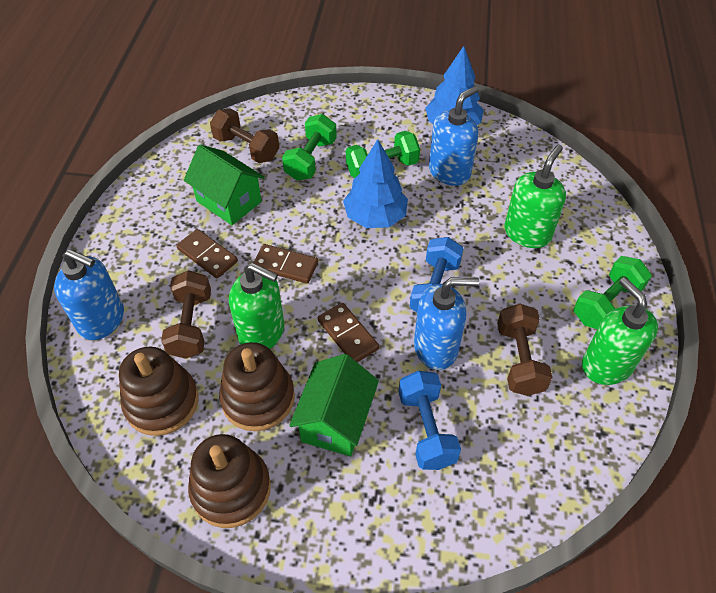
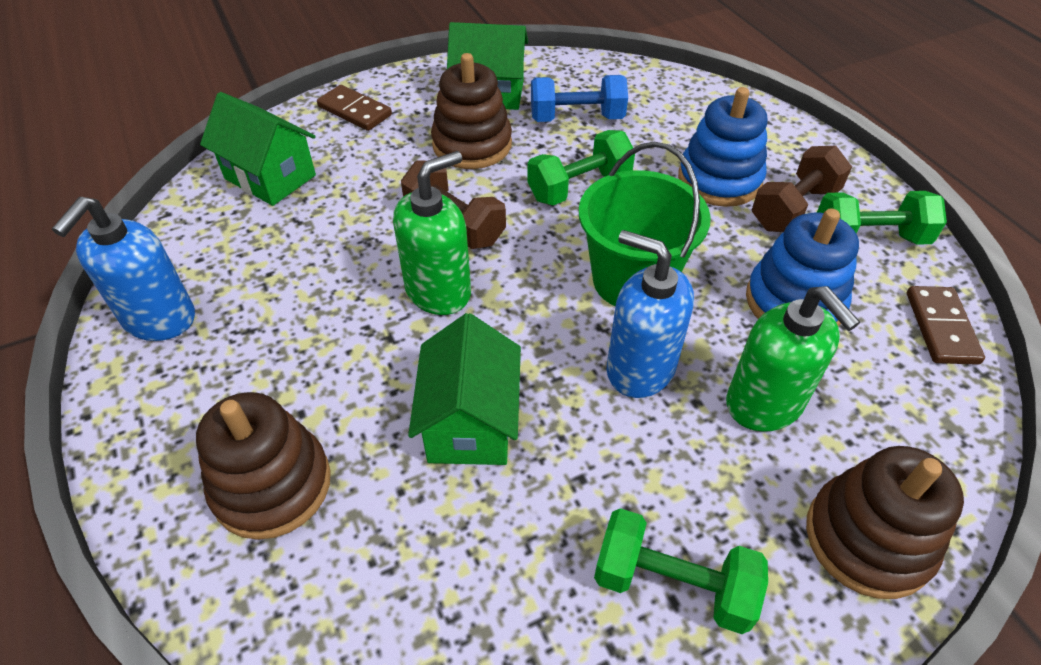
blue dumbbell: 2 -> 1
blue soap dispenser: 3 -> 2
blue stacking toy: 0 -> 2
blue tree: 2 -> 0
brown domino: 3 -> 2
brown dumbbell: 3 -> 2
green bucket: 0 -> 1
green house: 2 -> 3
green soap dispenser: 3 -> 2

